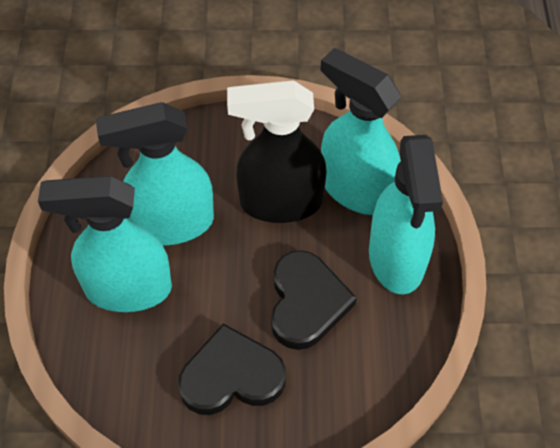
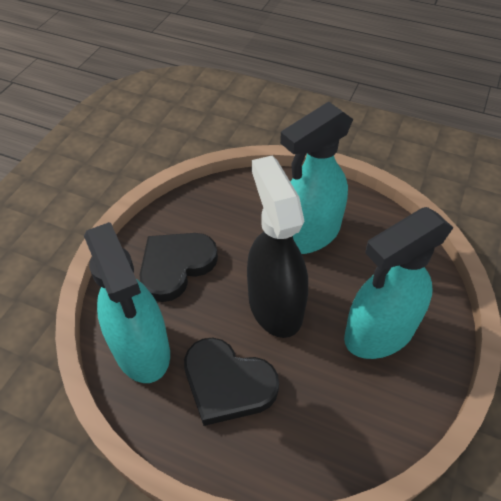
turquoise spray bottle: 4 -> 3

